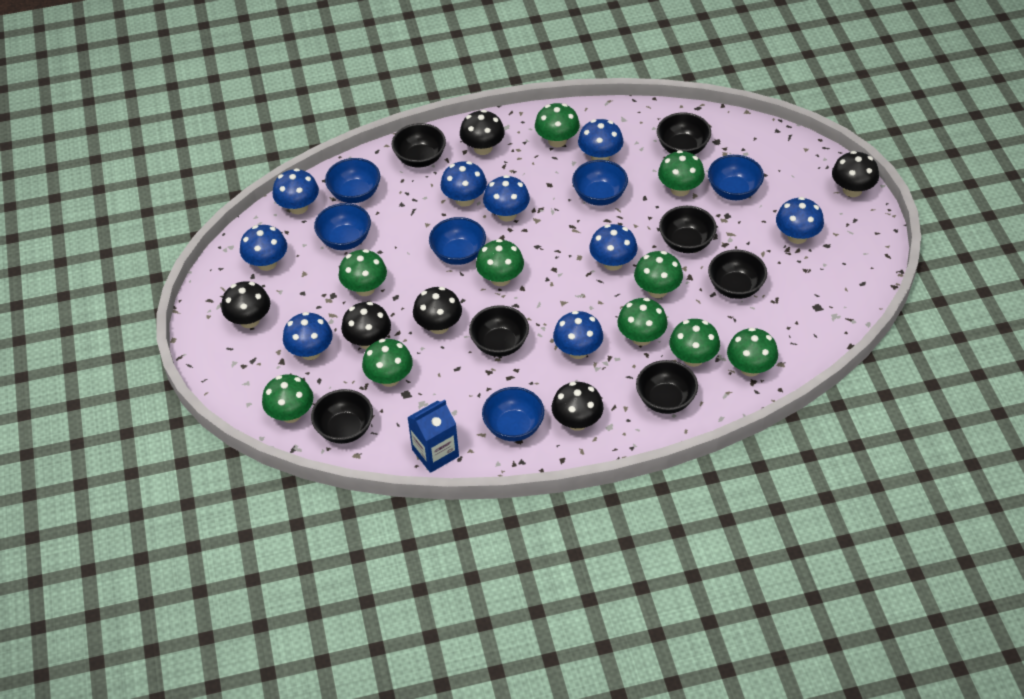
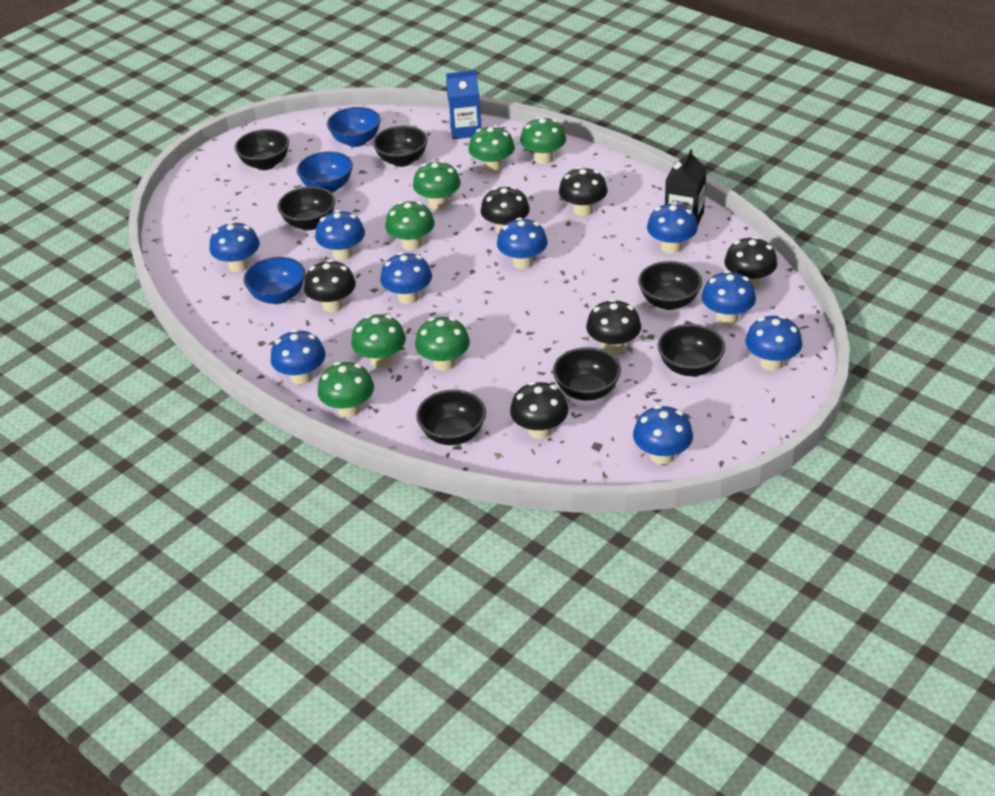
black carton: 0 -> 1
blue bowl: 6 -> 3
green mushroom: 10 -> 7

